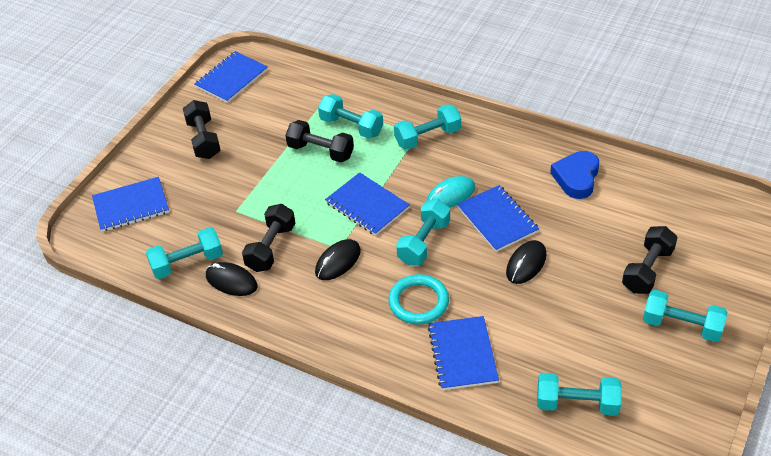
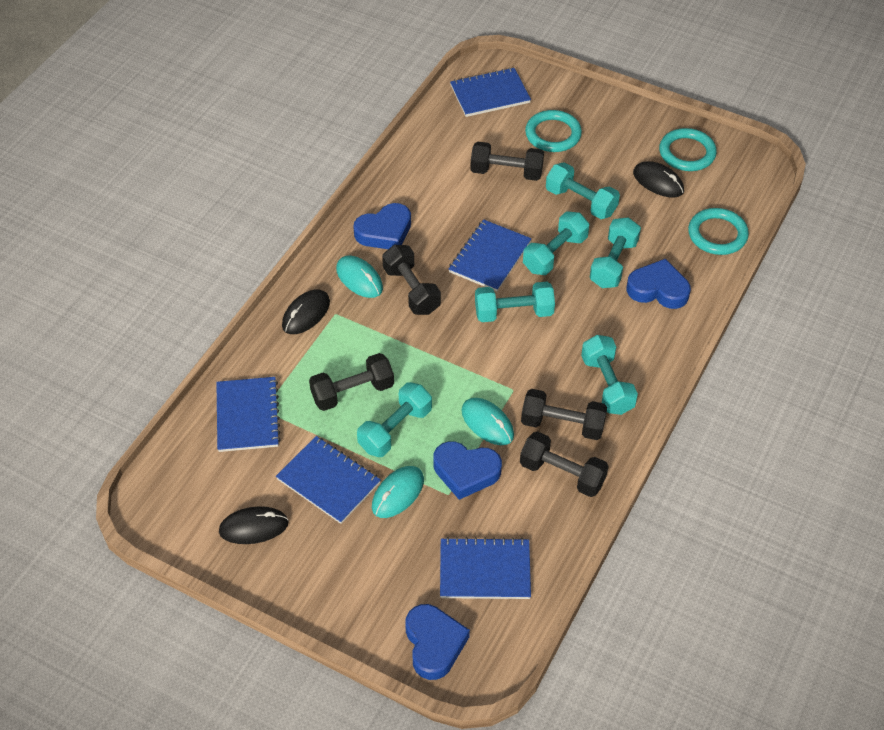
black dumbbell: 4 -> 5
blue heart: 1 -> 4
turquoise mouse: 1 -> 3
turquoise ring: 1 -> 3

